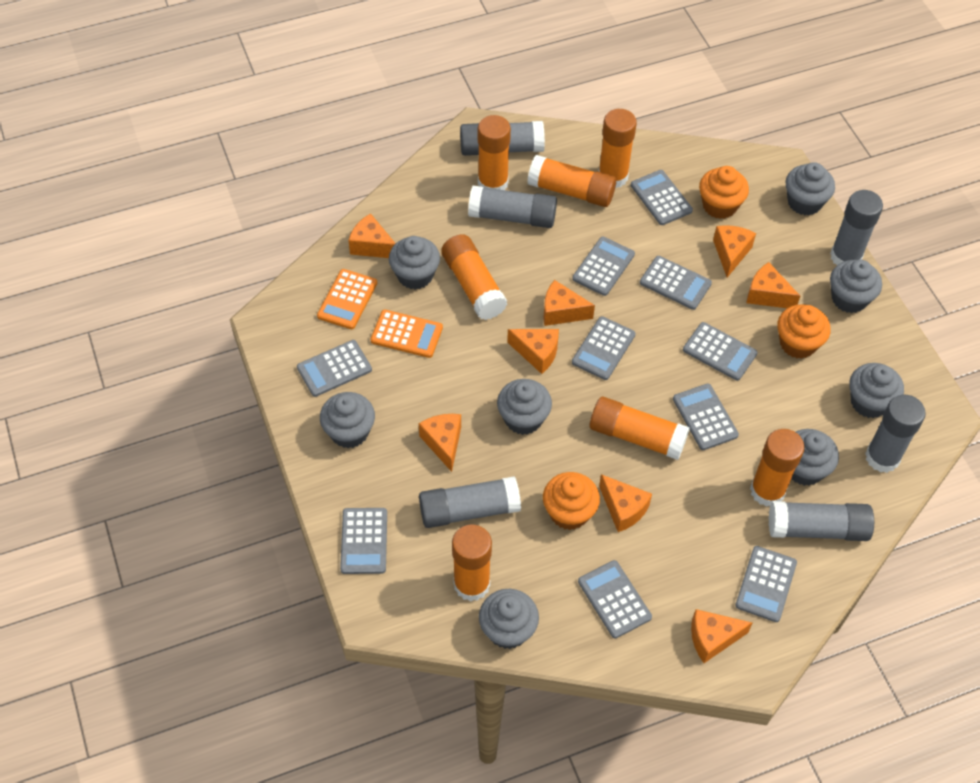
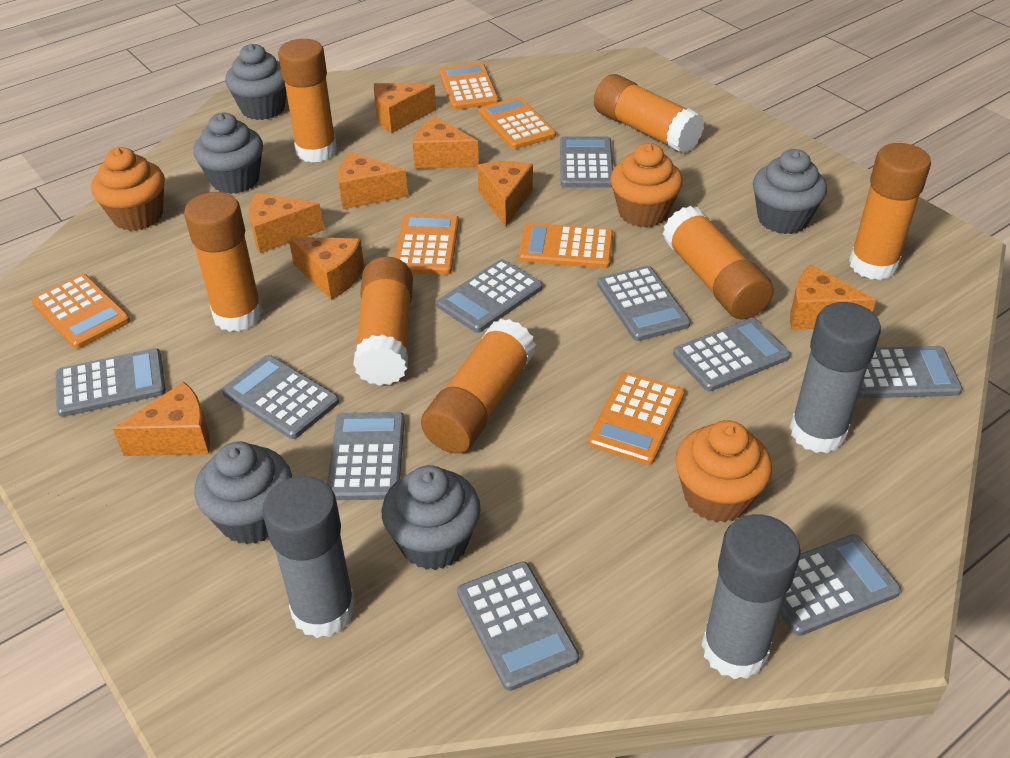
grey cupcake: 8 -> 5
grey glue stick: 6 -> 3
orange calculator: 2 -> 6

